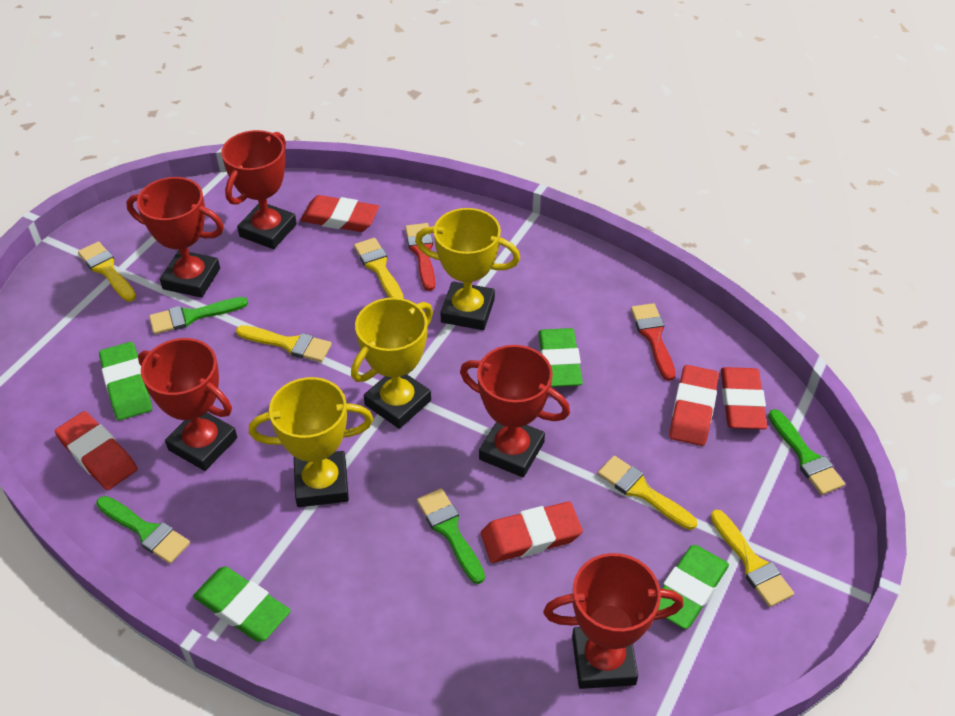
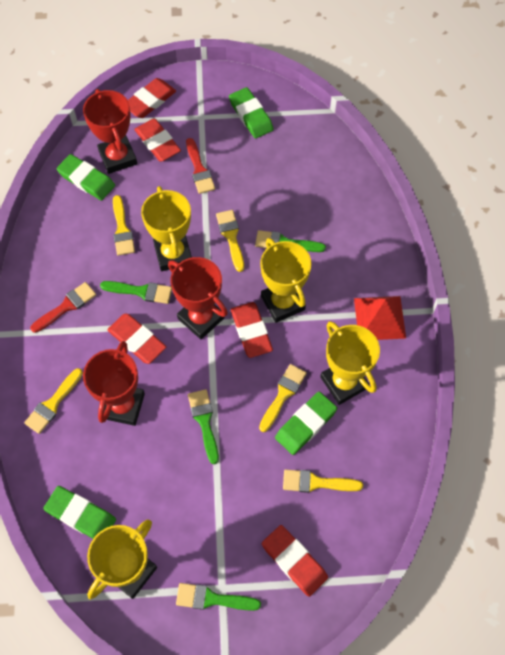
red pyramid: 0 -> 1
red trophy: 5 -> 3
yellow trophy: 3 -> 4

